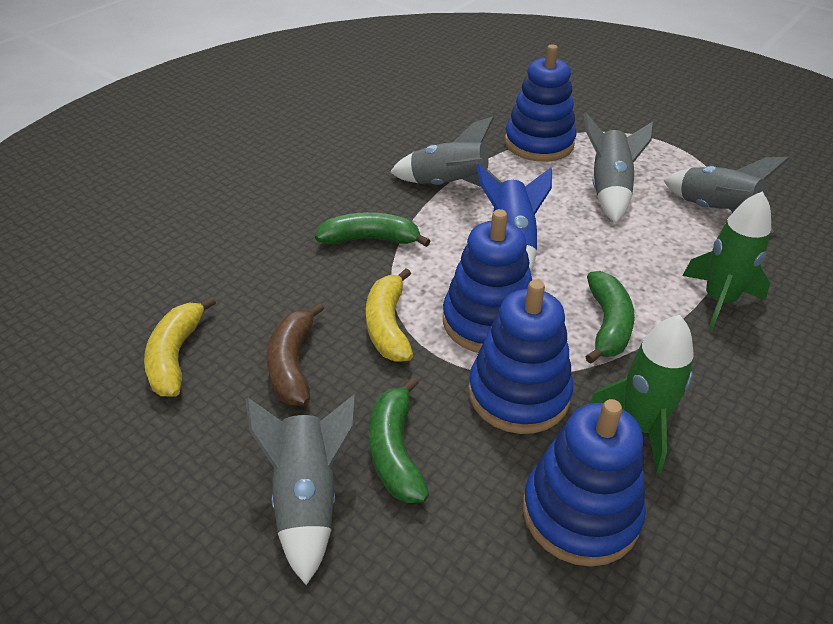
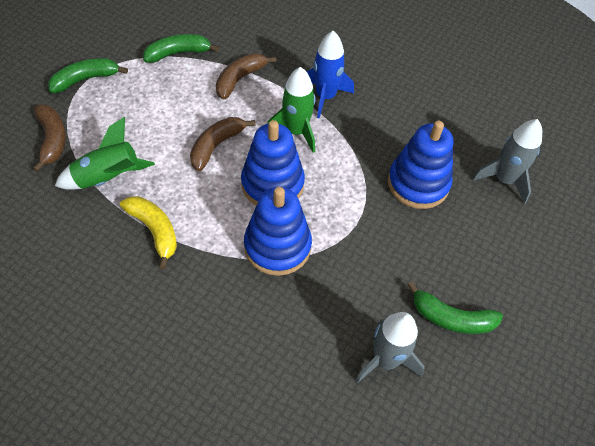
blue stacking toy: 4 -> 3
brown banana: 1 -> 3
grey rocket: 4 -> 2
yellow banana: 2 -> 1

